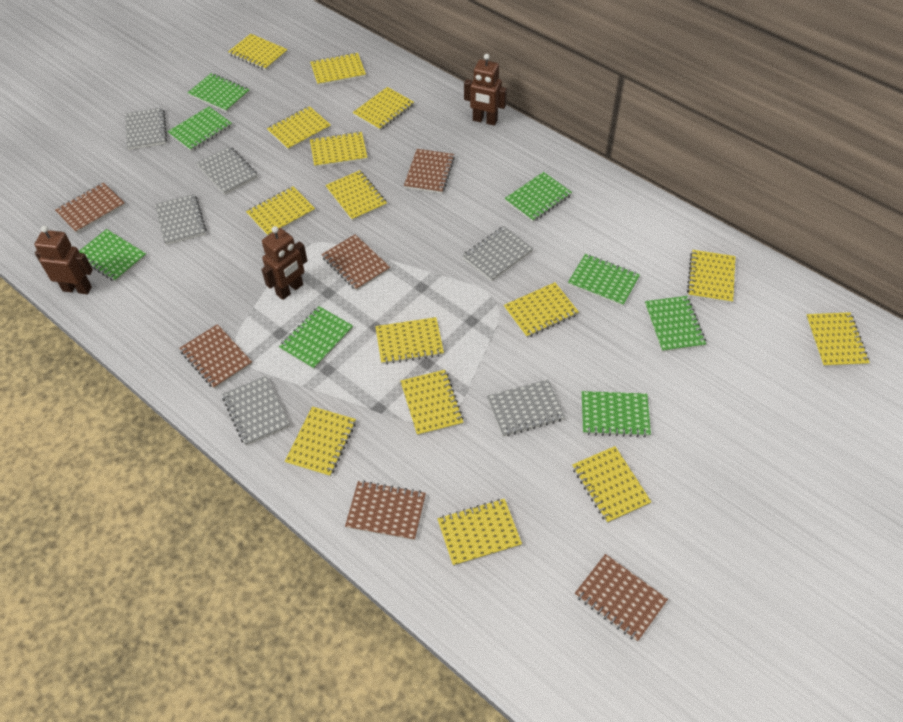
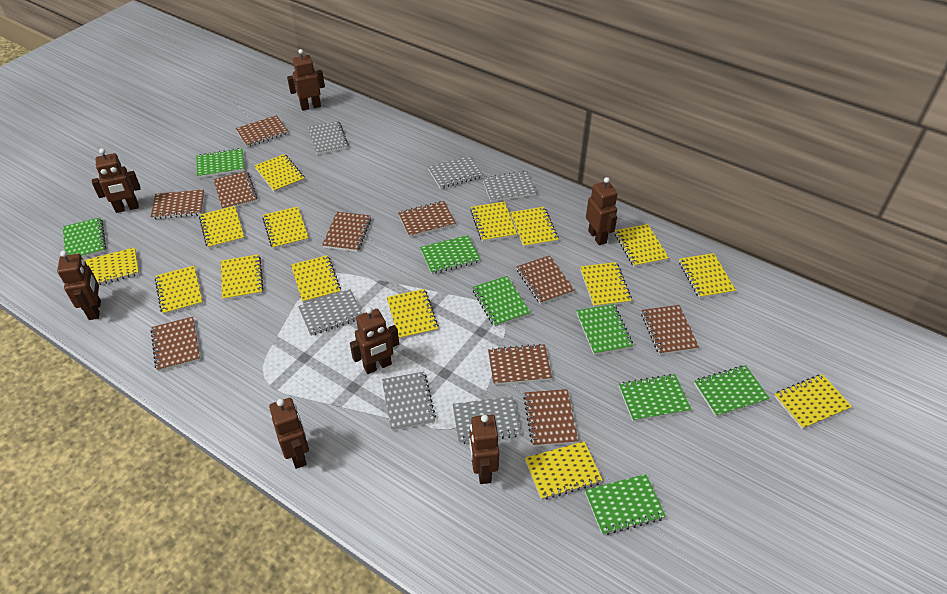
brown notebook: 6 -> 10
brown robot: 3 -> 7

